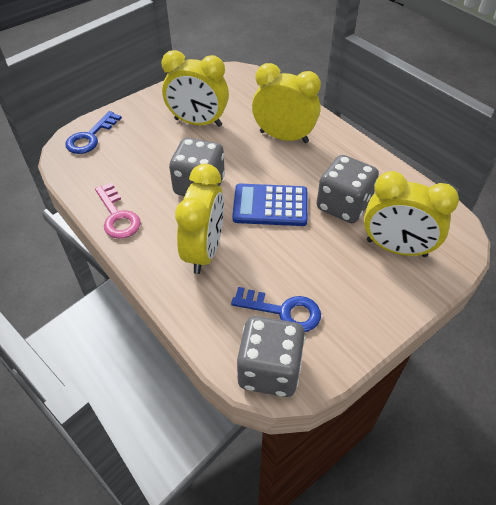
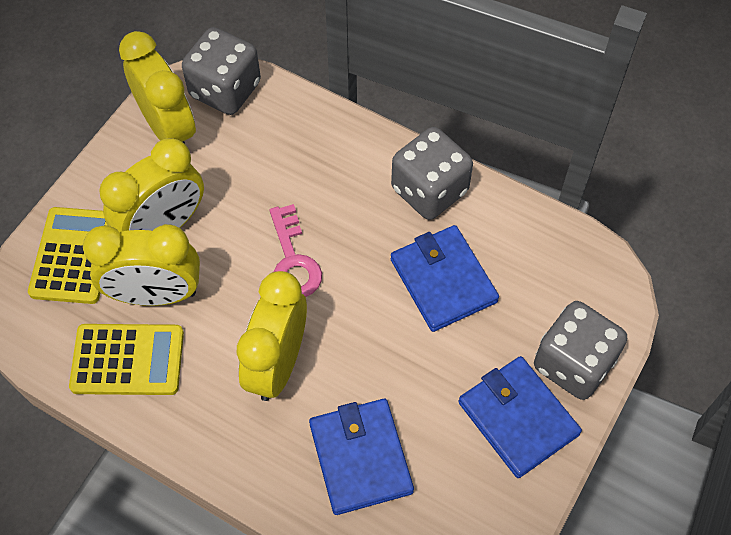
blue calculator: 1 -> 0
blue key: 2 -> 0
blue wallet: 0 -> 3
yellow calculator: 0 -> 2

